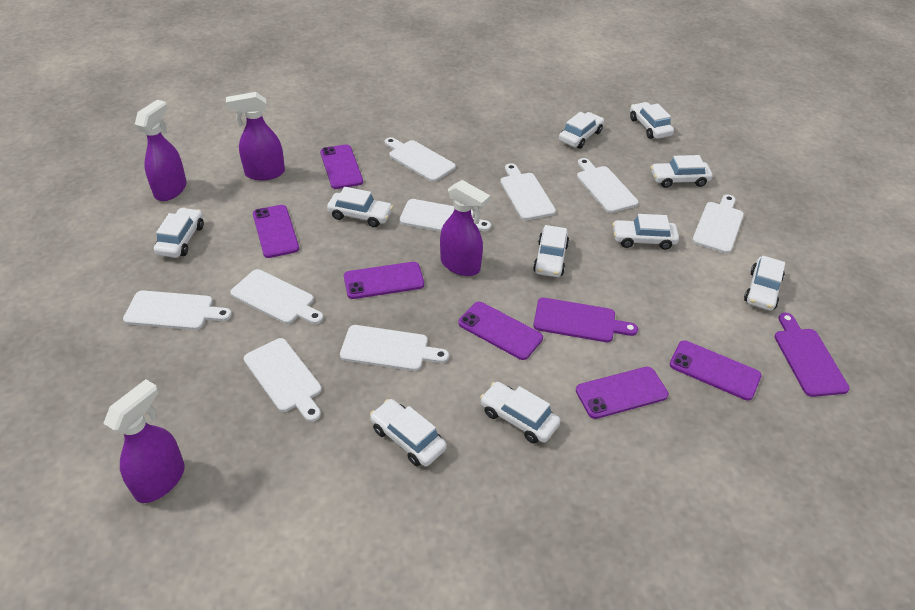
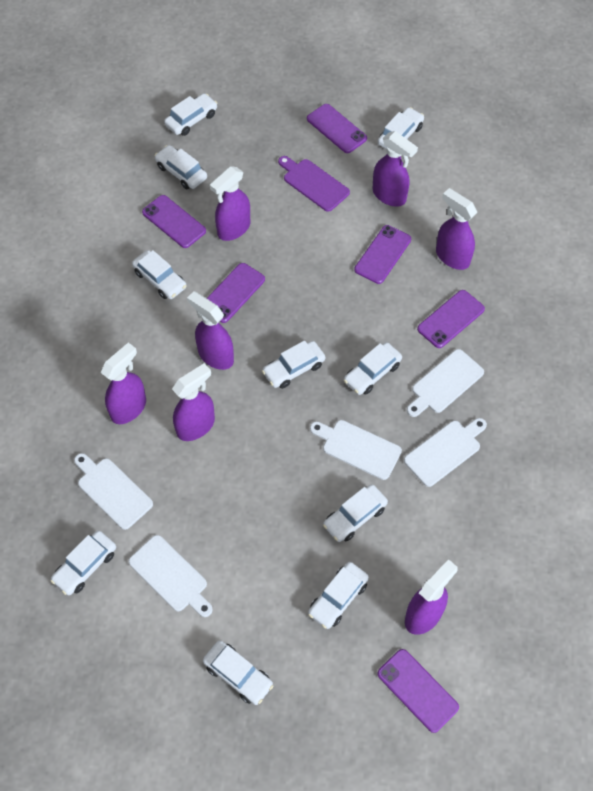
purple cutting board: 2 -> 1
purple spray bottle: 4 -> 7
white cutting board: 9 -> 5

